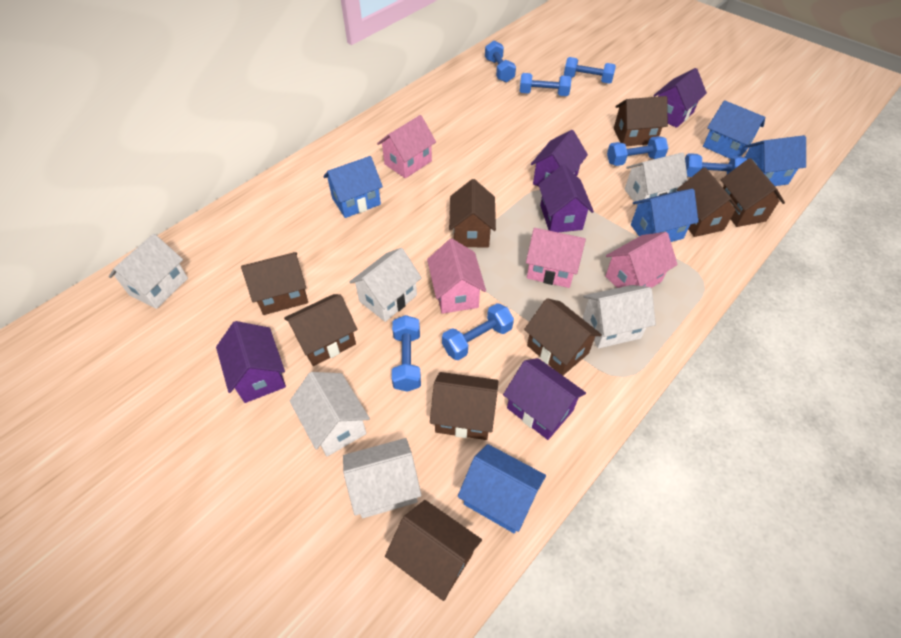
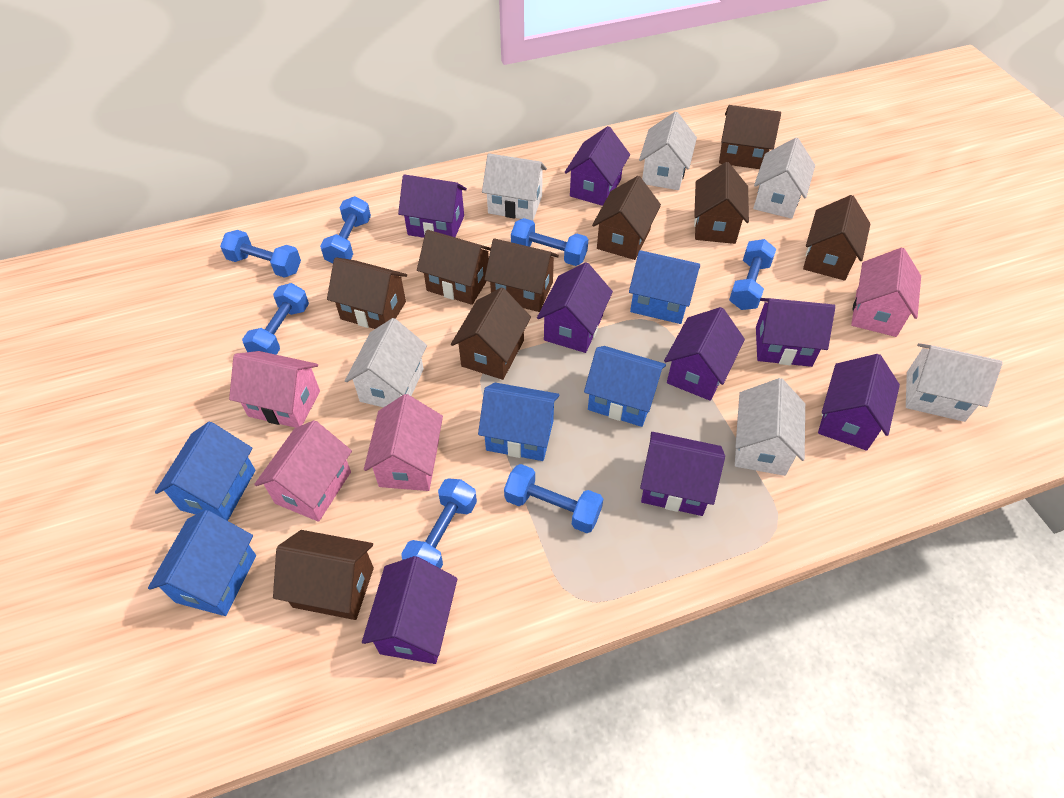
purple house: 5 -> 8

